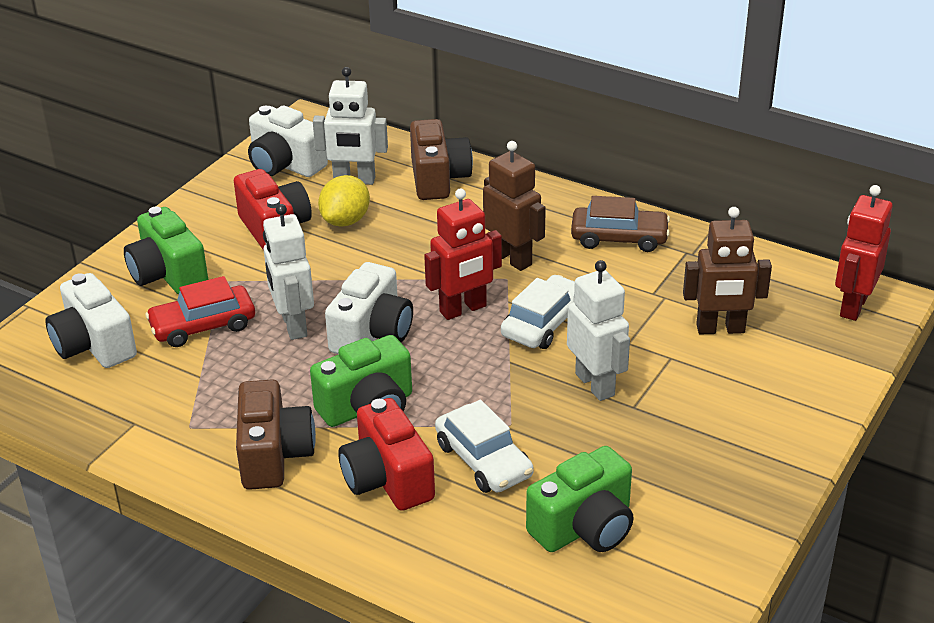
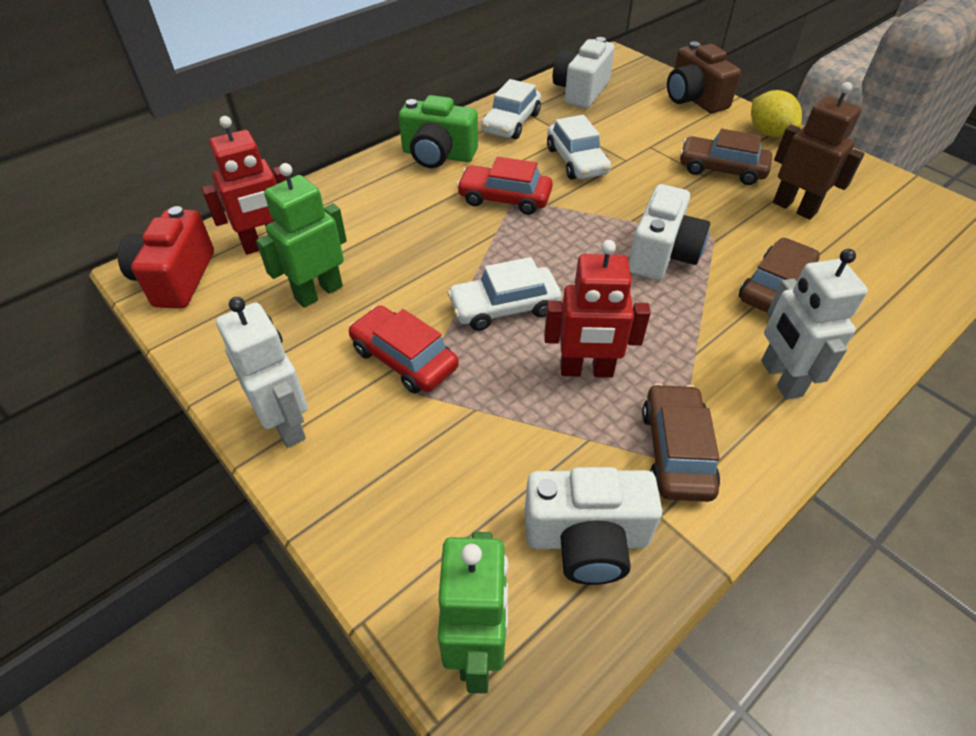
brown camera: 2 -> 1
brown car: 1 -> 3
brown robot: 2 -> 1
green camera: 3 -> 1
green robot: 0 -> 2
red camera: 2 -> 1
red car: 1 -> 2
white car: 2 -> 3
white robot: 3 -> 2

